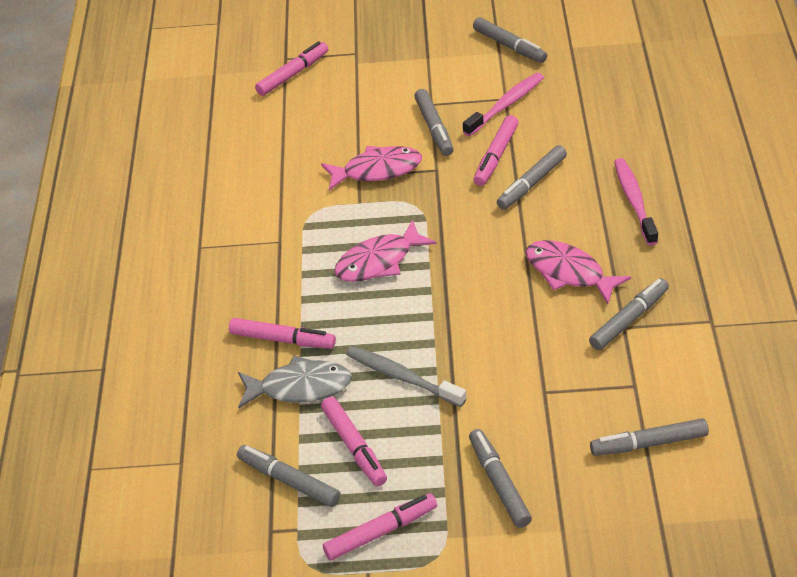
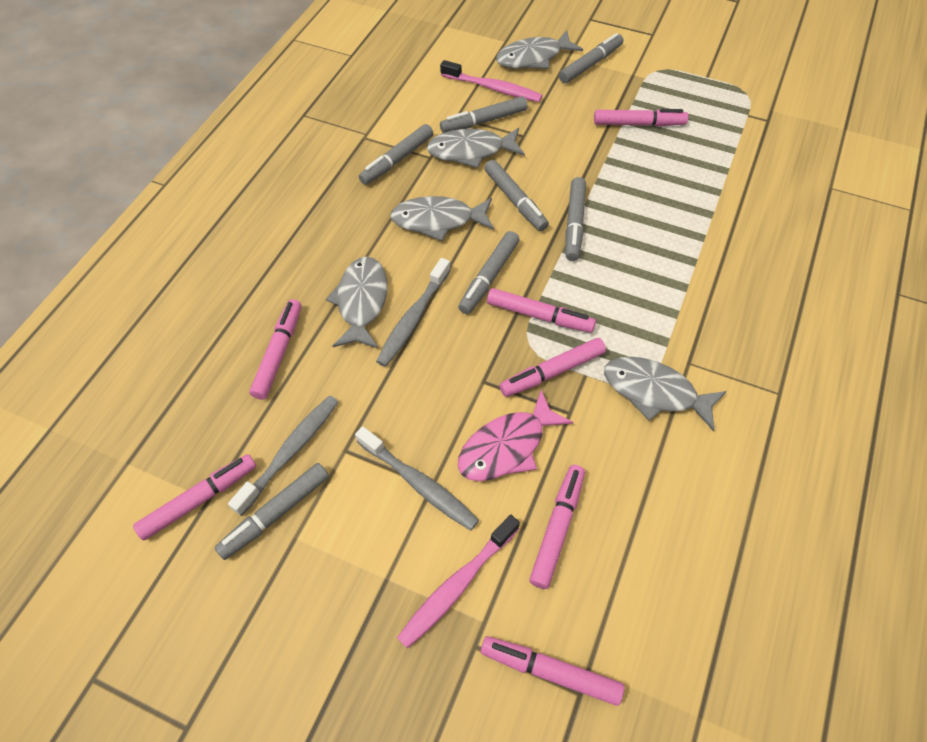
grey fish: 1 -> 5
grey toothbrush: 1 -> 3
pink fish: 3 -> 1
pink marker: 5 -> 7

